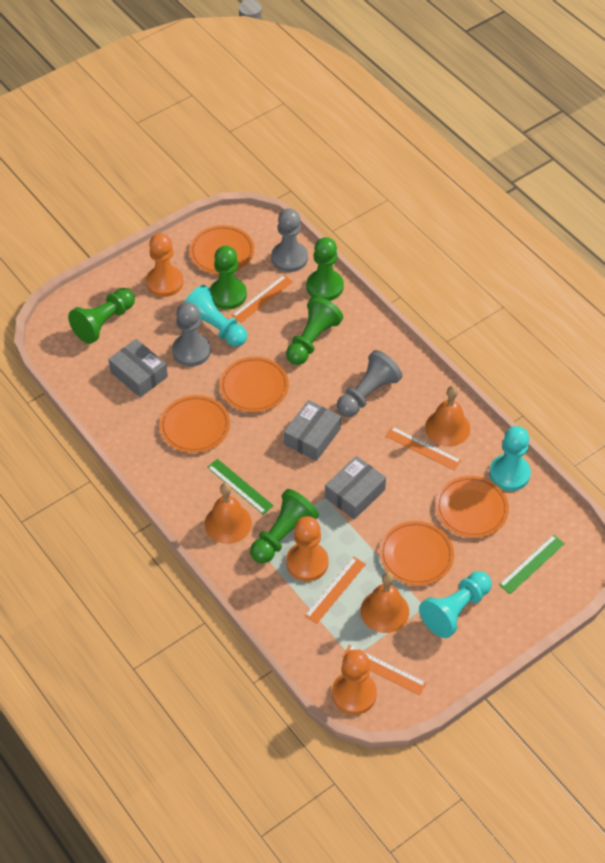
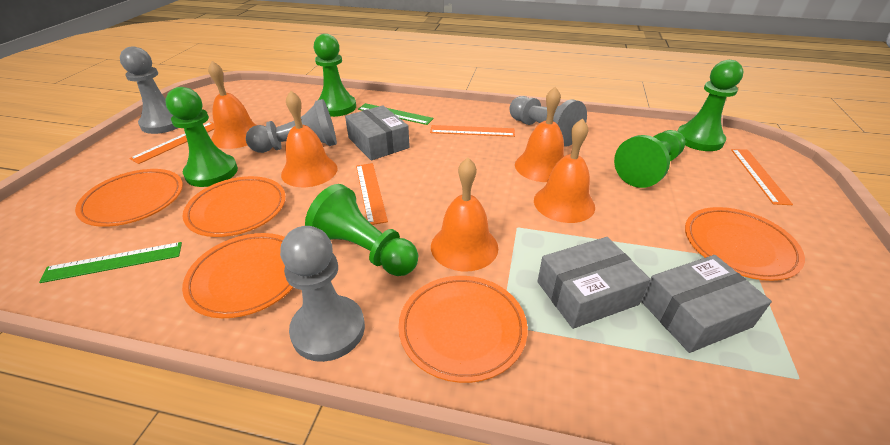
grey pawn: 3 -> 4
orange bell: 3 -> 5
orange pawn: 3 -> 0
turquoise pawn: 3 -> 0

